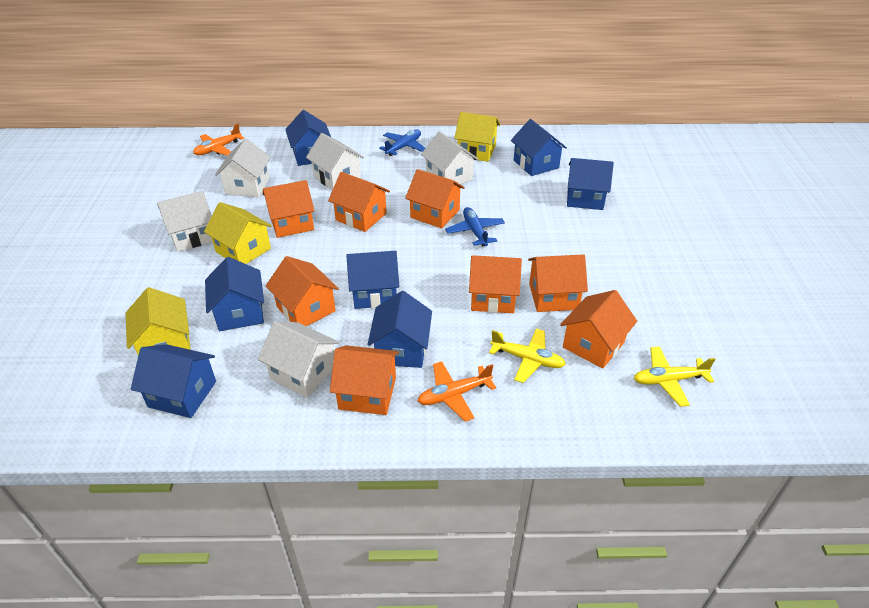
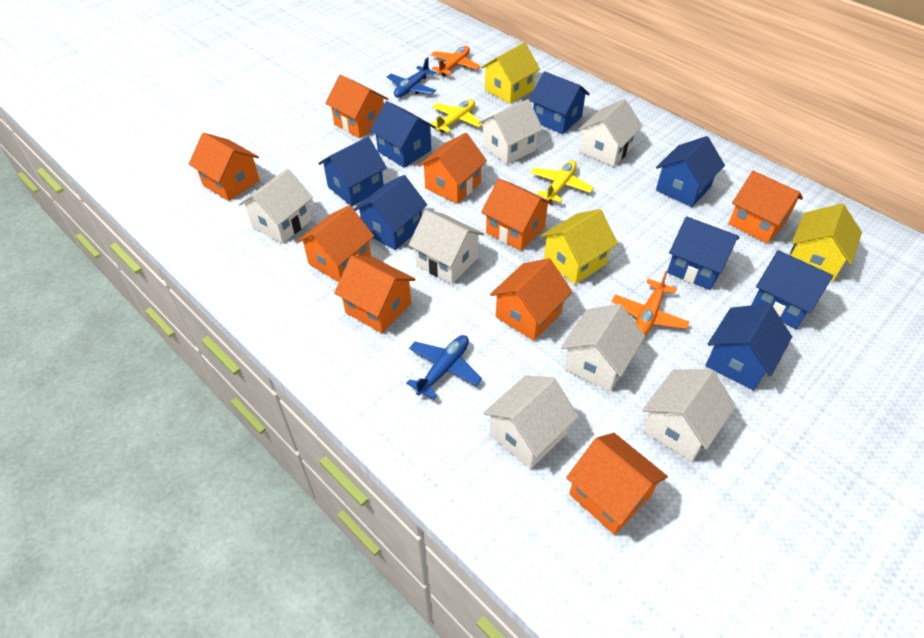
blue house: 7 -> 8
orange house: 8 -> 9
white house: 5 -> 7

